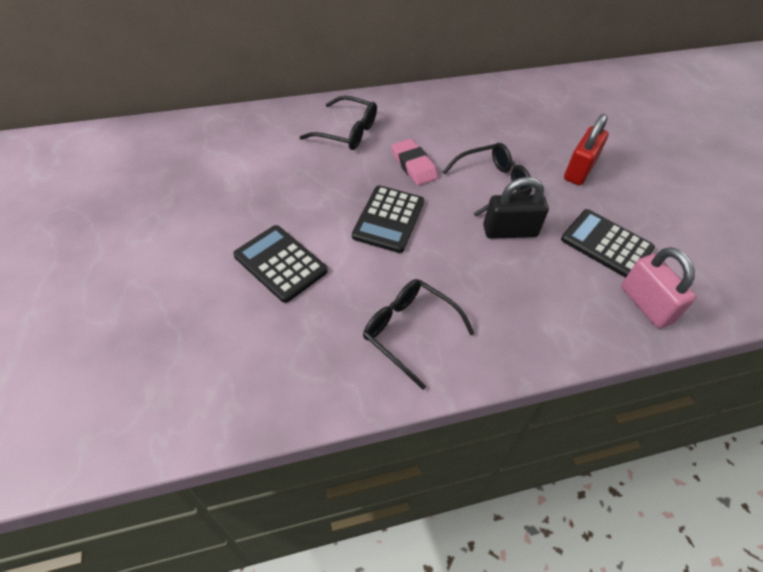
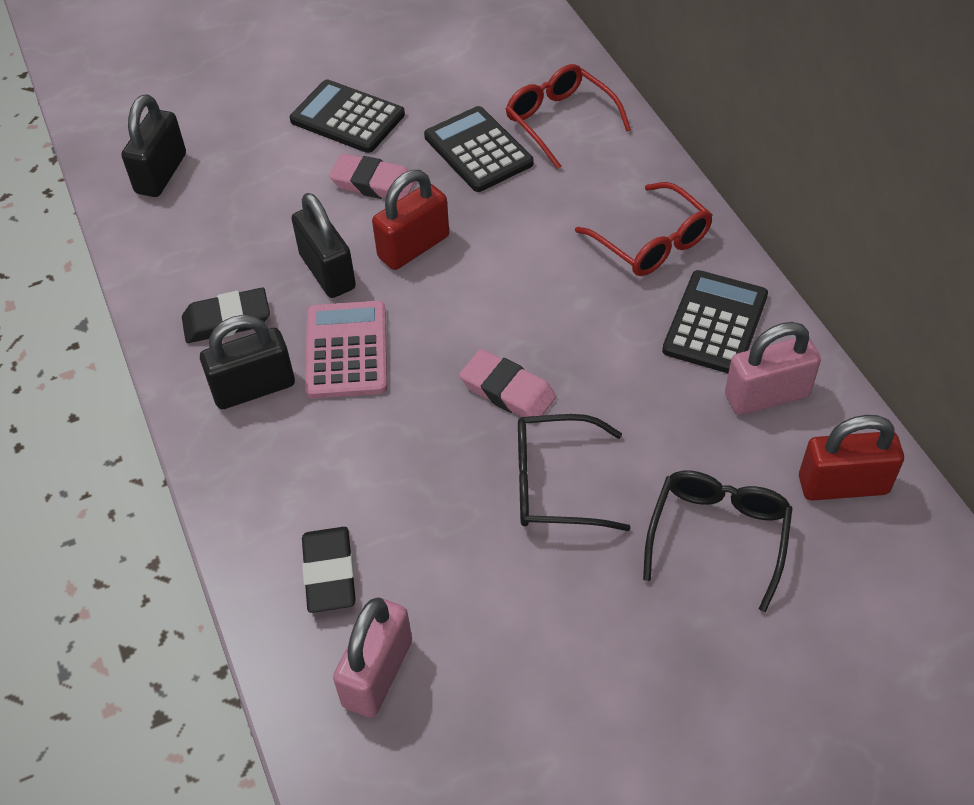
black eraser: 0 -> 2
black glasses: 3 -> 2
black padlock: 1 -> 3
pink calculator: 0 -> 1
pink eraser: 1 -> 2
pink padlock: 1 -> 2
red glasses: 0 -> 2
red padlock: 1 -> 2

